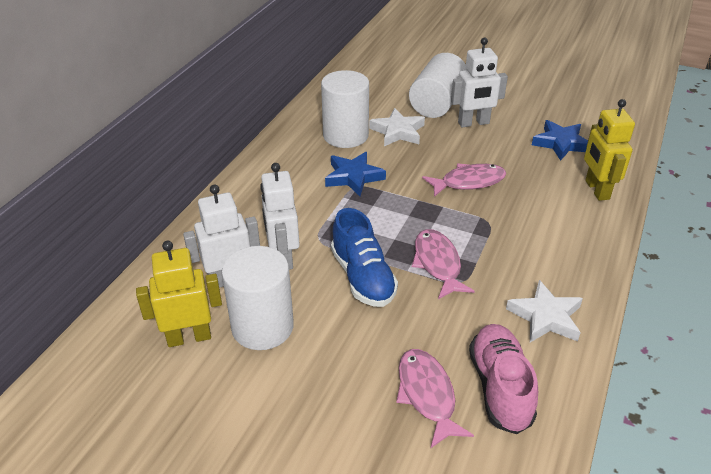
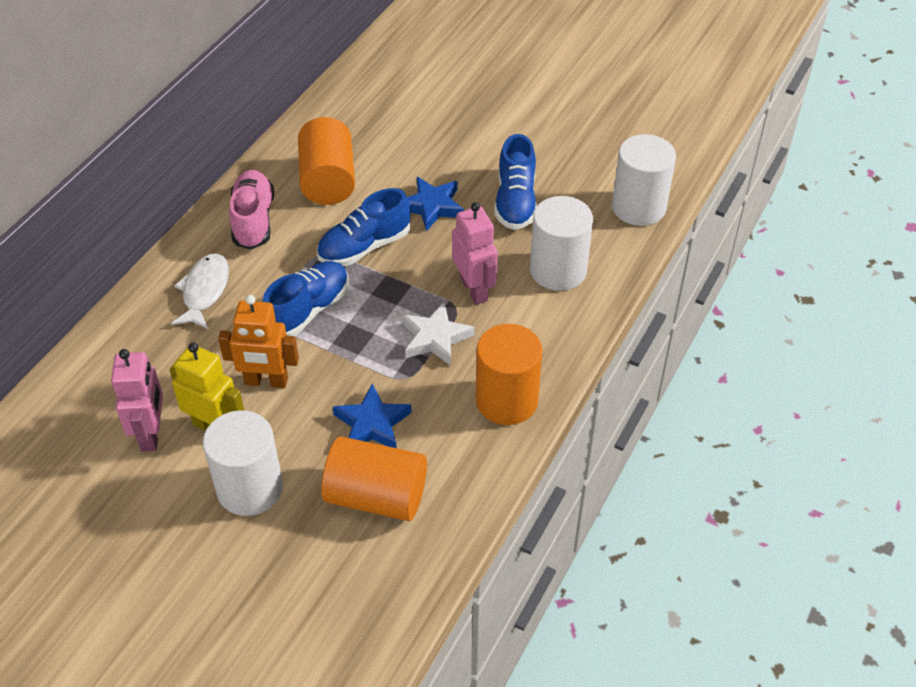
blue shoe: 1 -> 3
orange cylinder: 0 -> 3
orange robot: 0 -> 1
pink fish: 3 -> 0
pink robot: 0 -> 2
white fish: 0 -> 1
white robot: 3 -> 0
white star: 2 -> 1
yellow robot: 2 -> 1

